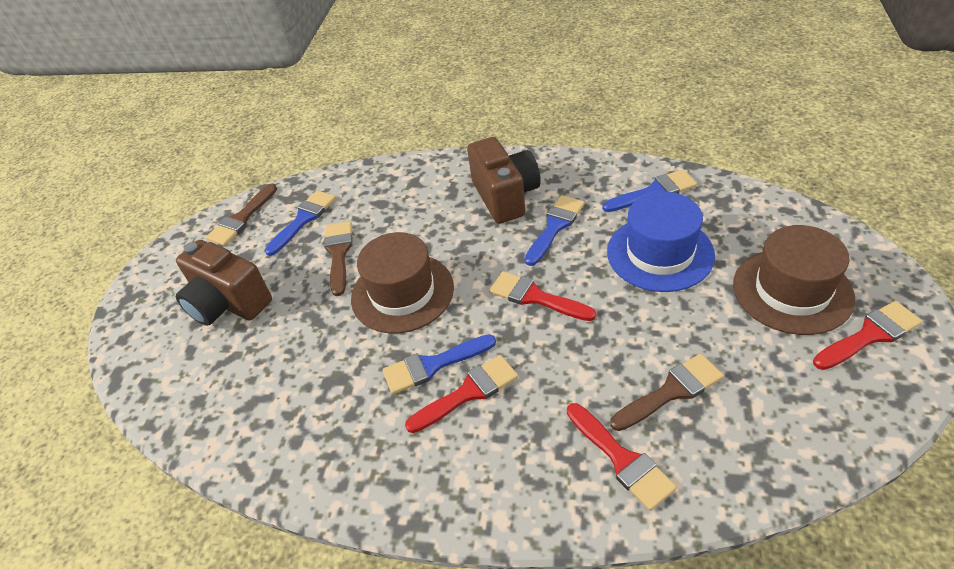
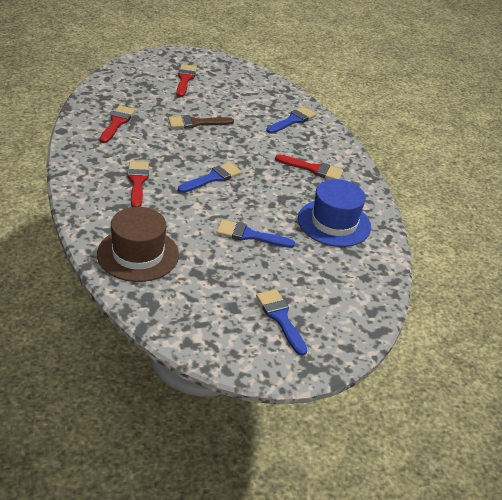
brown brush: 3 -> 1
brown camera: 2 -> 0
brown hat: 2 -> 1

